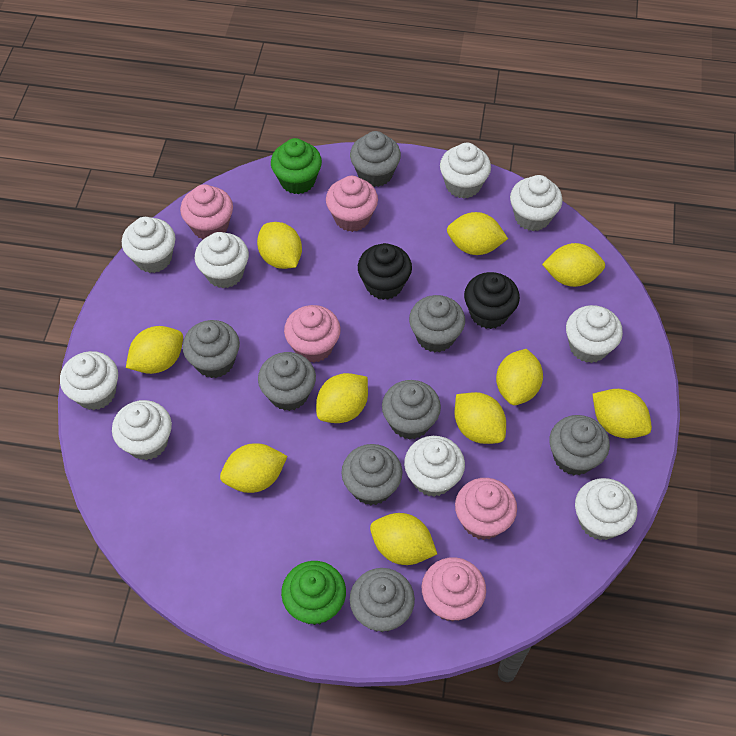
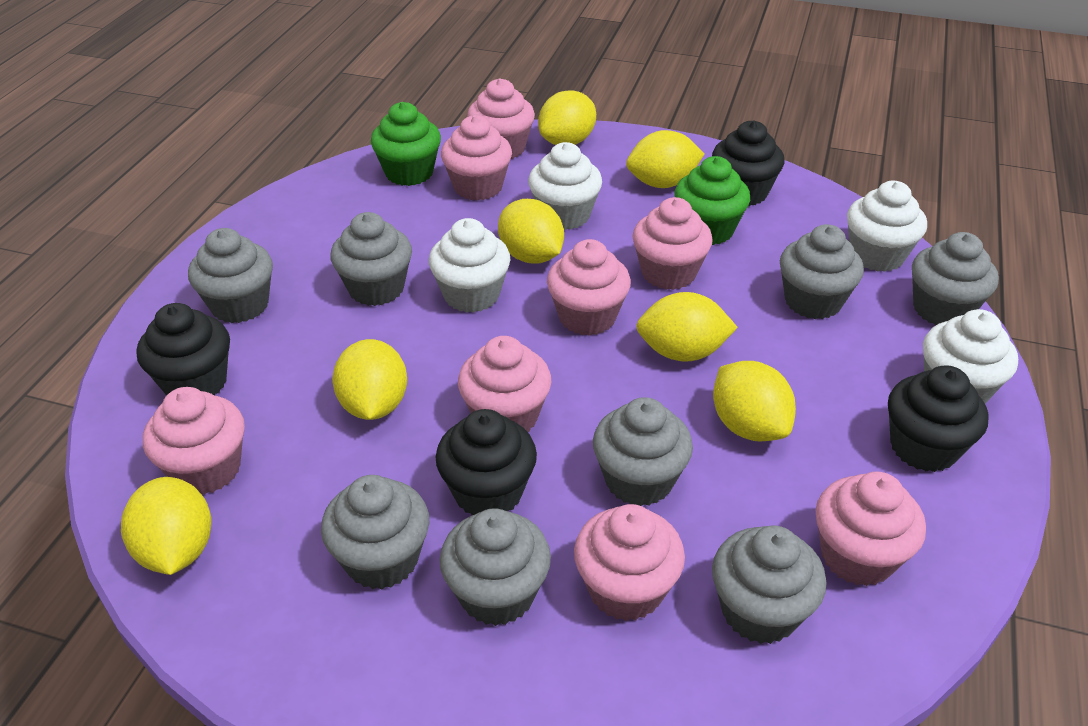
black cupcake: 2 -> 4
pink cupcake: 5 -> 8
white cupcake: 9 -> 4
yellow lemon: 10 -> 7

